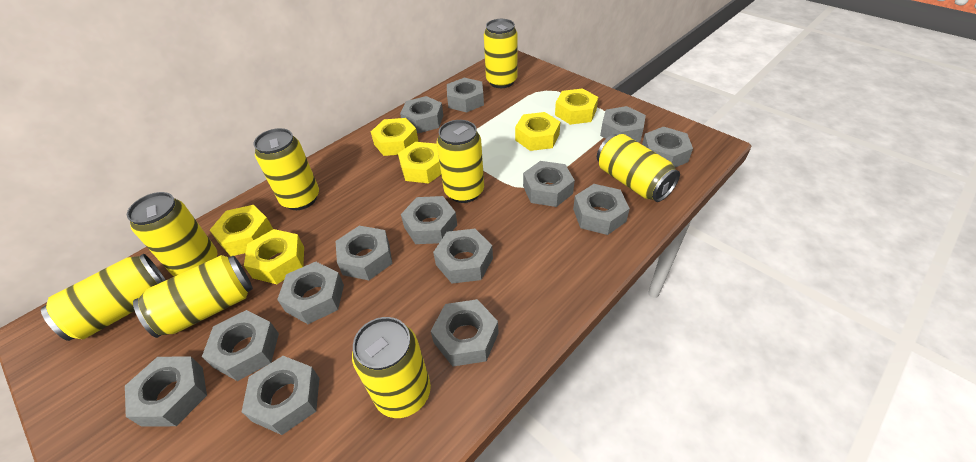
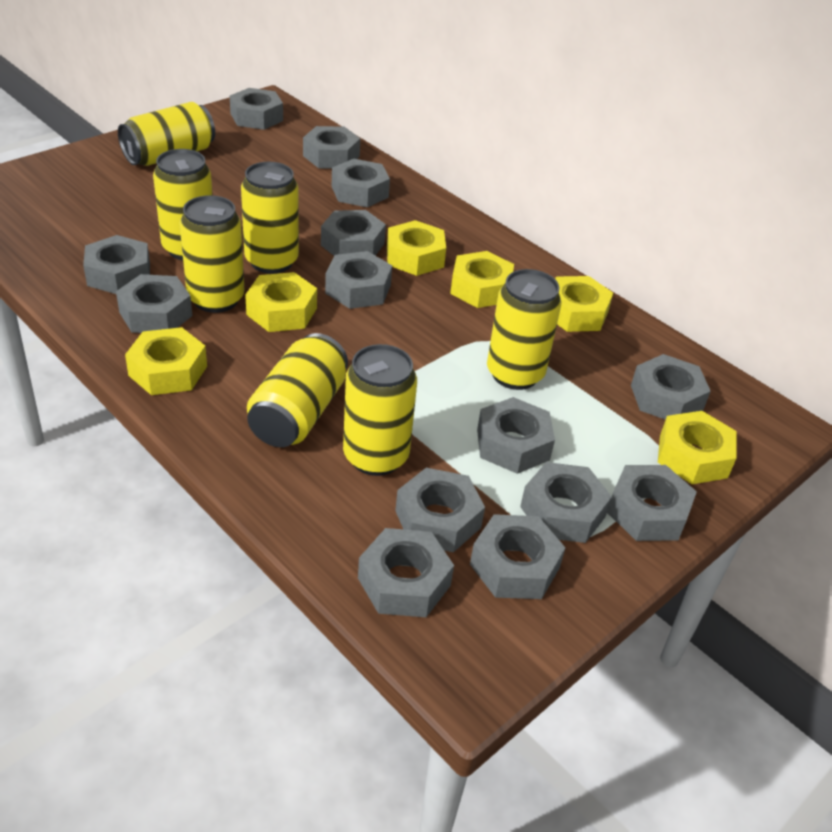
yellow can: 8 -> 7

